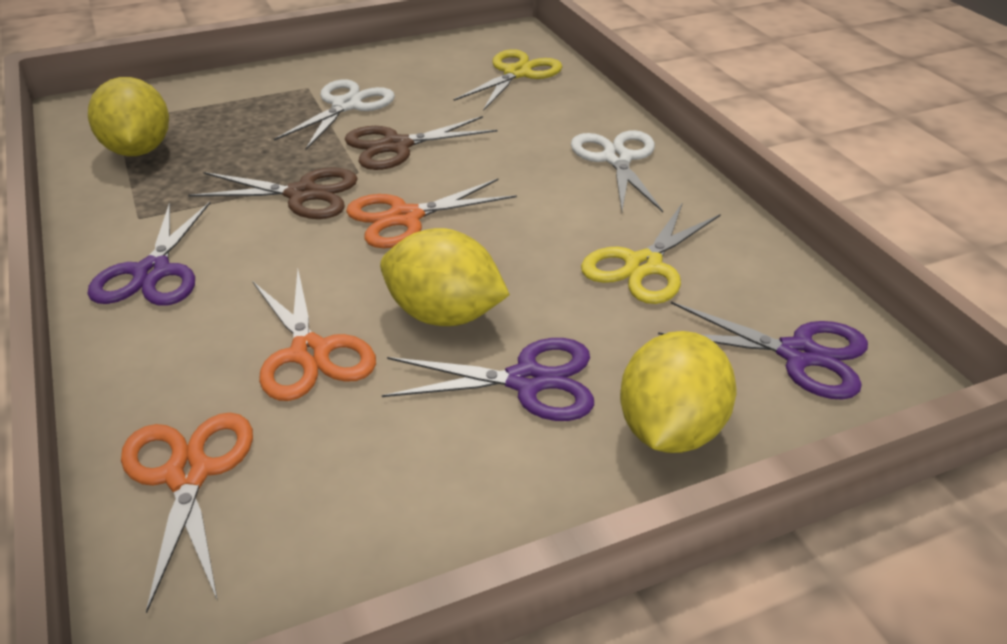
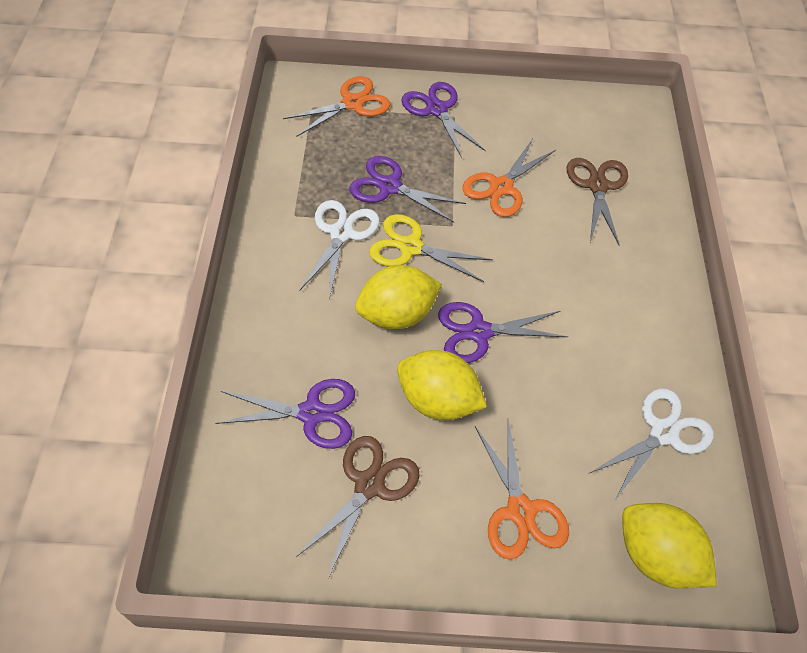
purple scissors: 3 -> 4
yellow scissors: 2 -> 1

